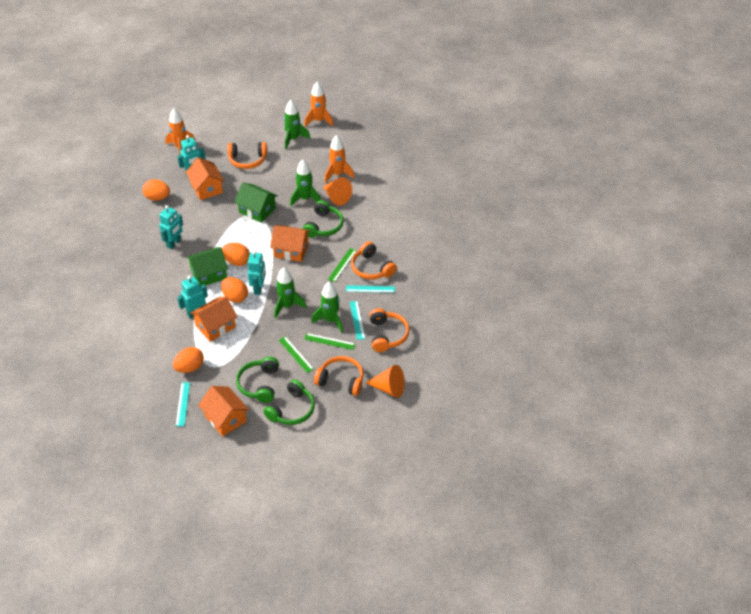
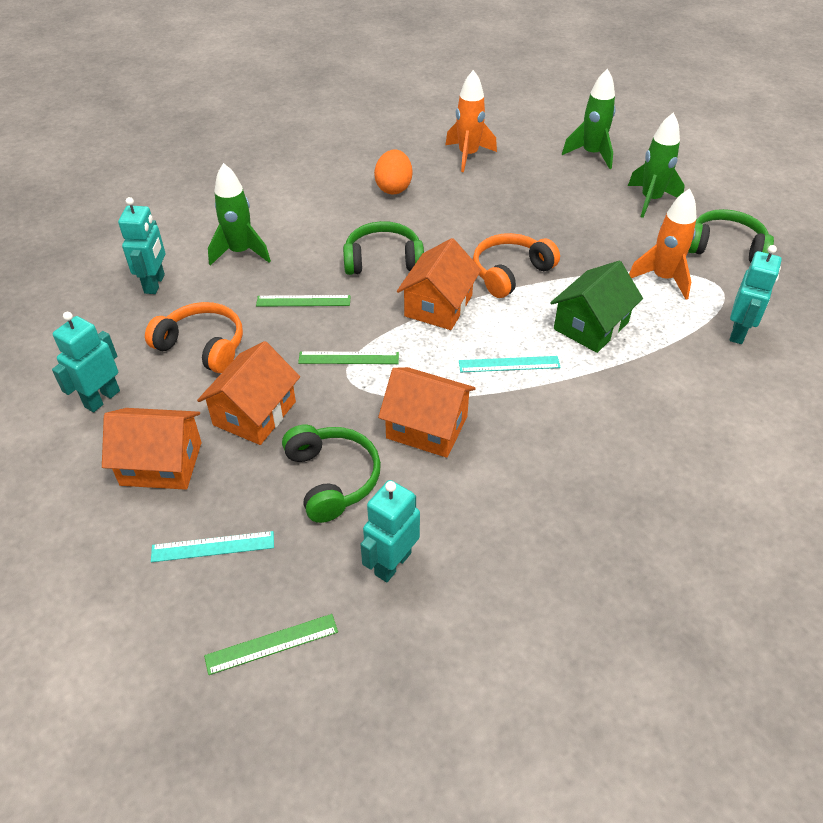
green house: 2 -> 1
green rocket: 4 -> 3
orange cone: 2 -> 0
orange egg: 4 -> 1
orange headphones: 4 -> 2
orange rocket: 3 -> 2
turquoise ruler: 3 -> 2

